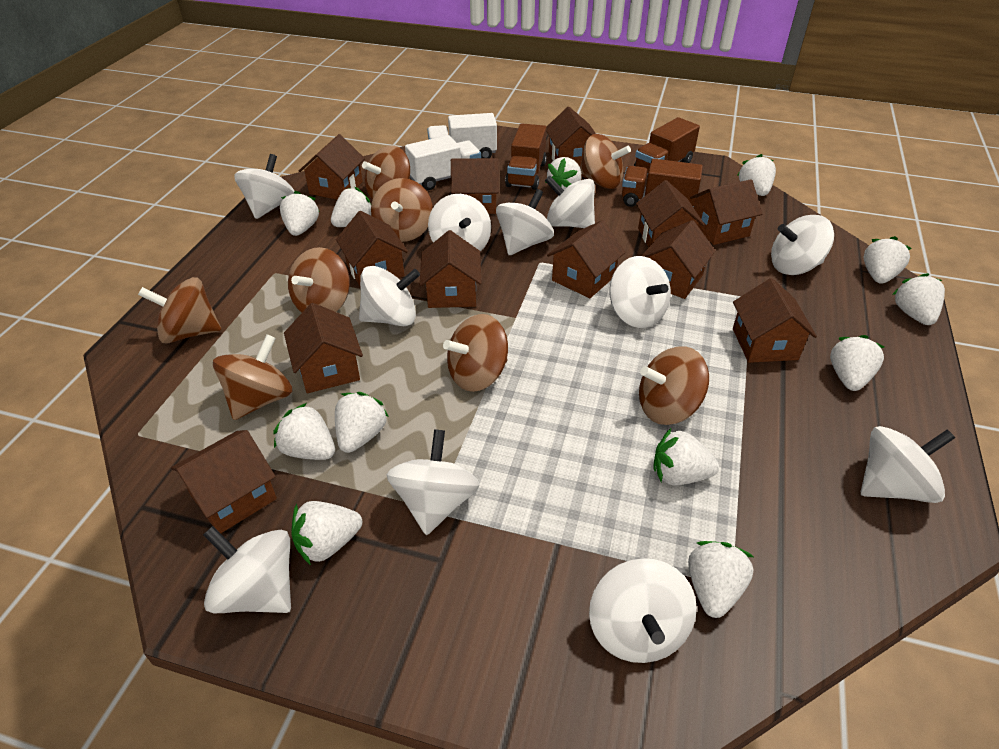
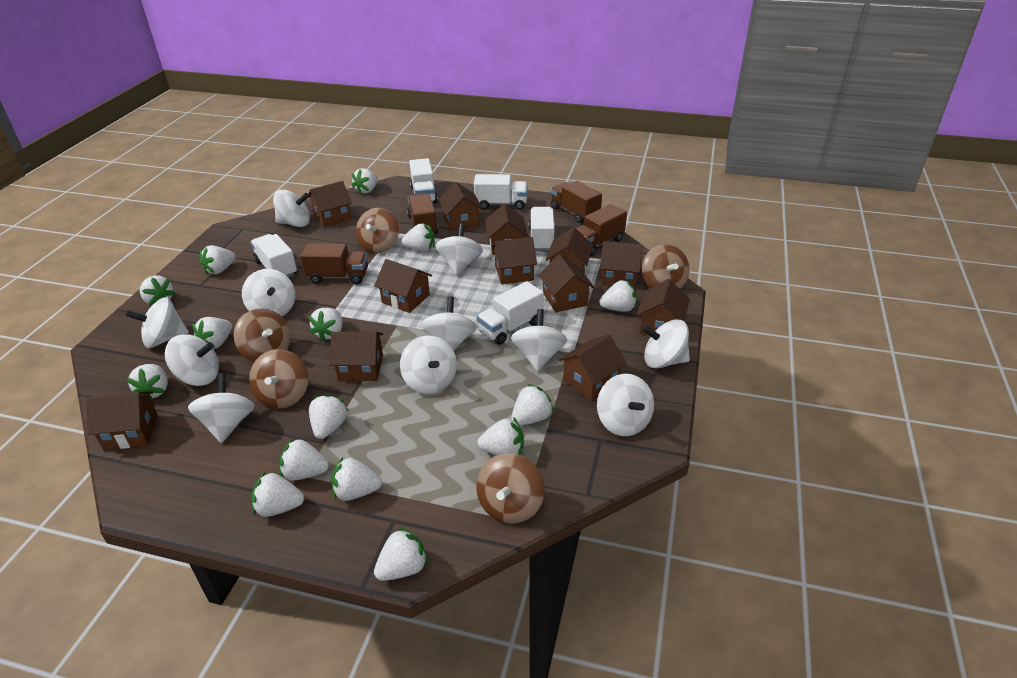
brown spinning top: 8 -> 5
brown truck: 3 -> 4
white strawberry: 12 -> 15
white truck: 2 -> 5

